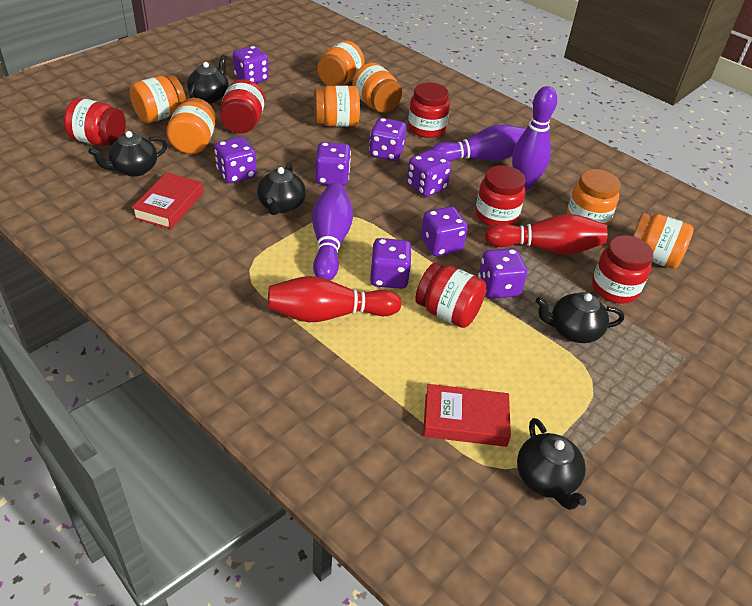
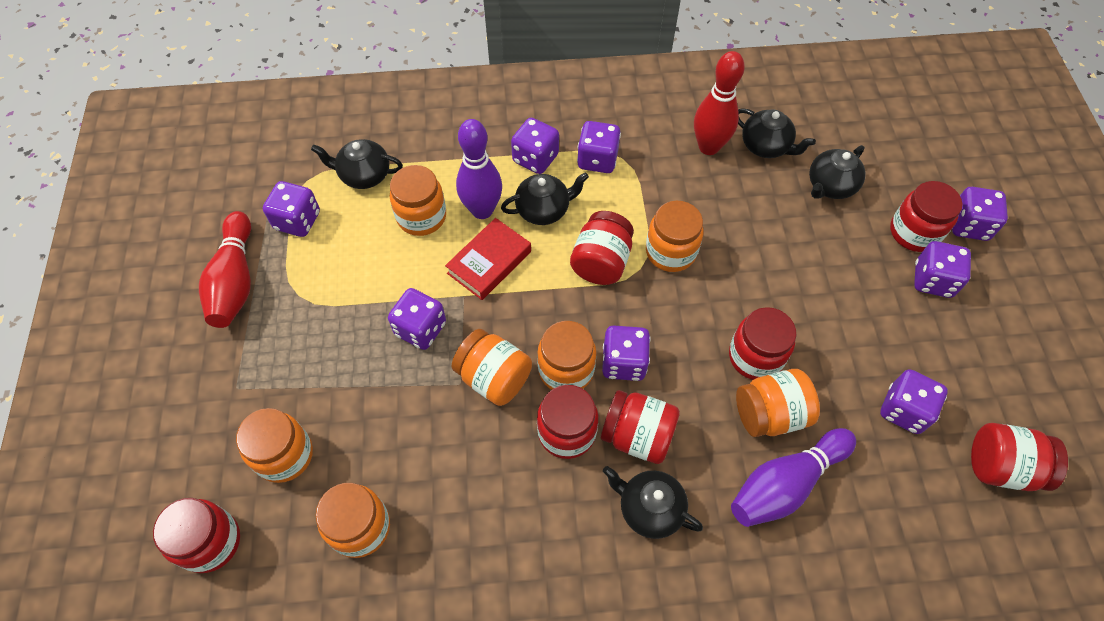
purple bowling pin: 3 -> 2
red book: 2 -> 1
red jar: 6 -> 7

